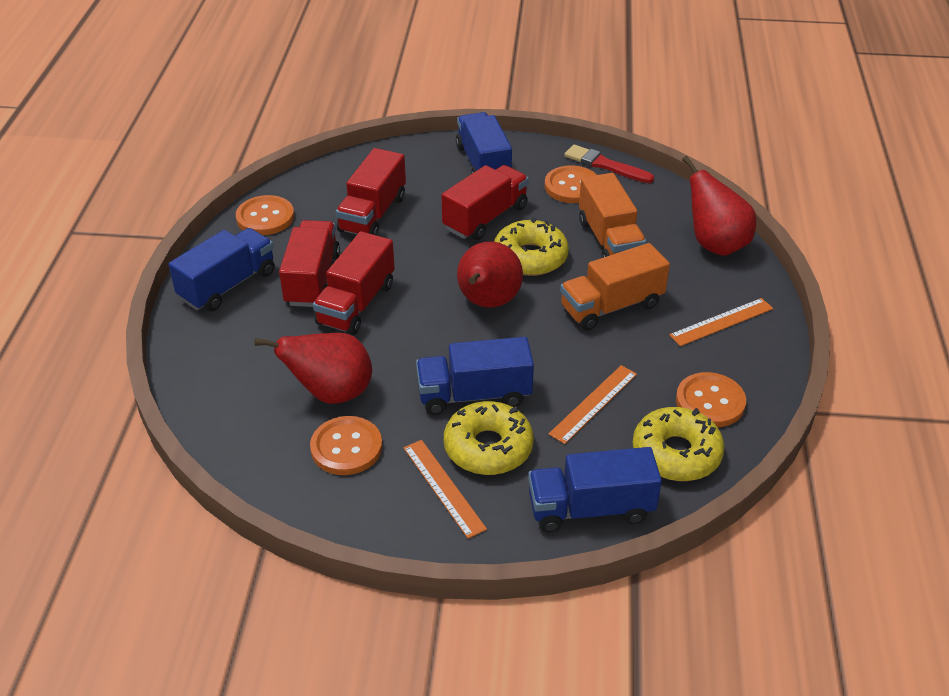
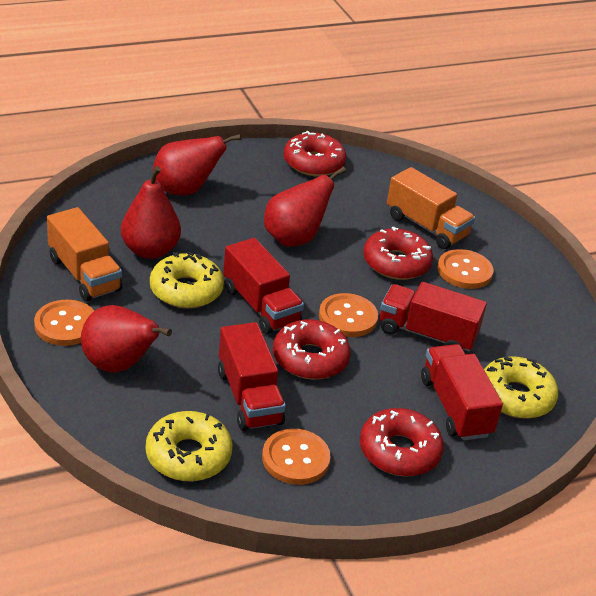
blue truck: 4 -> 0
orange ruler: 3 -> 0
red brush: 1 -> 0
red donut: 0 -> 4
red pear: 3 -> 4

